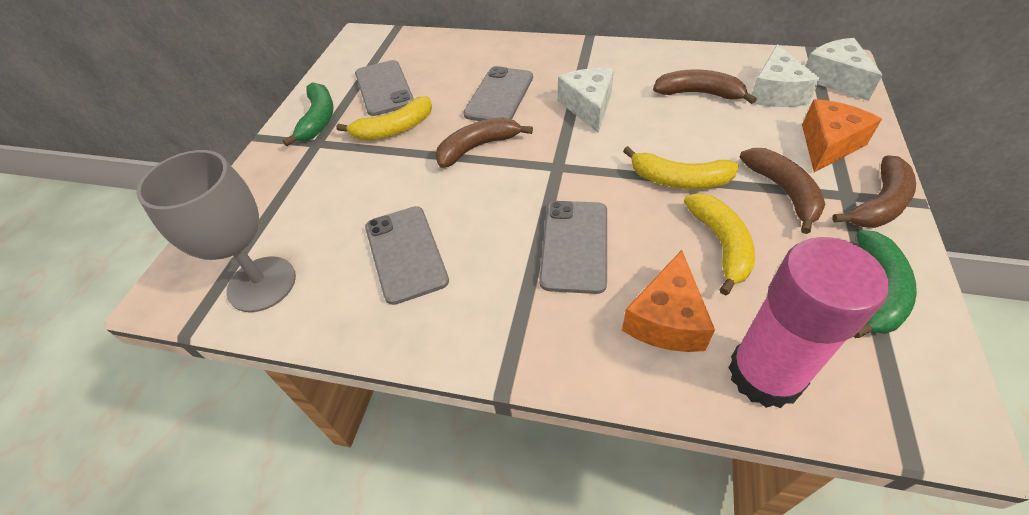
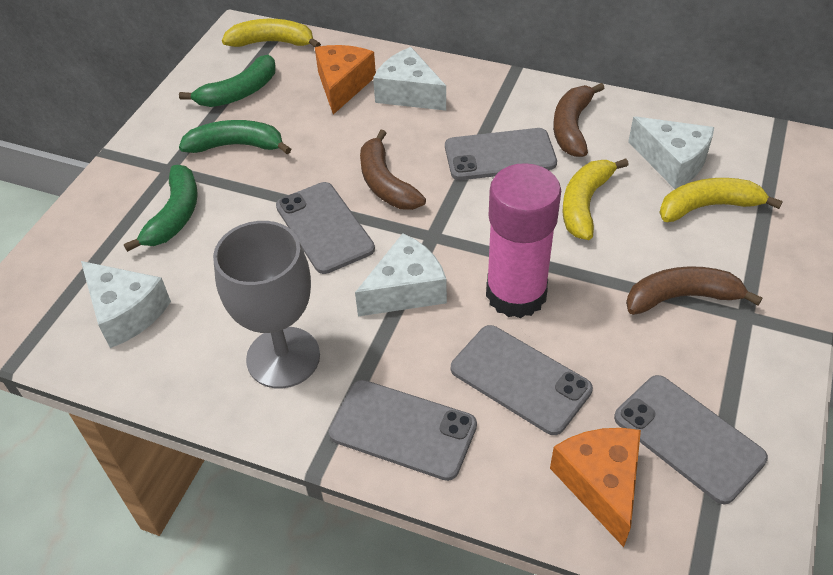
brown banana: 4 -> 3
green banana: 2 -> 3
grey phone: 4 -> 5
white cheese: 3 -> 4

